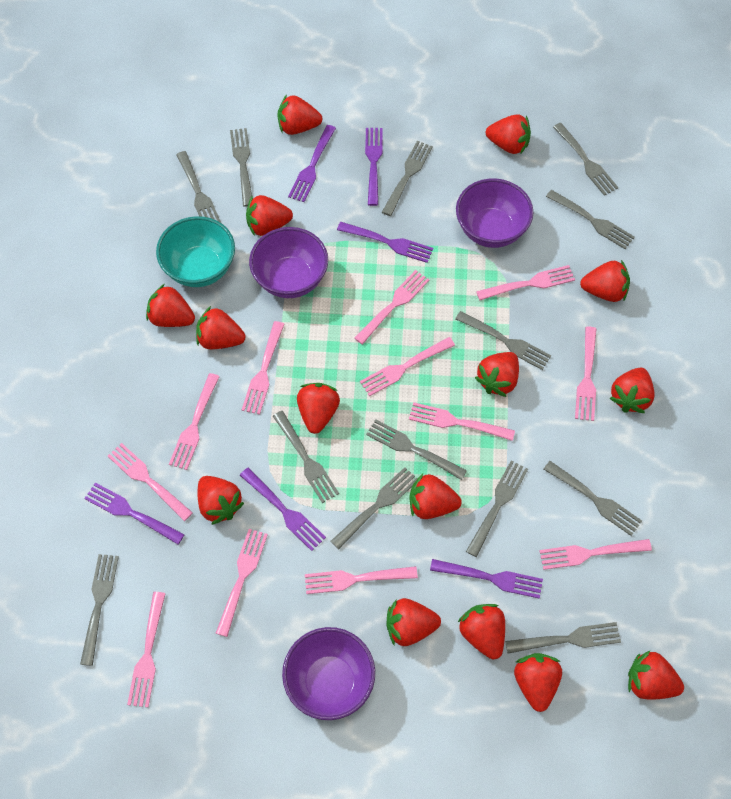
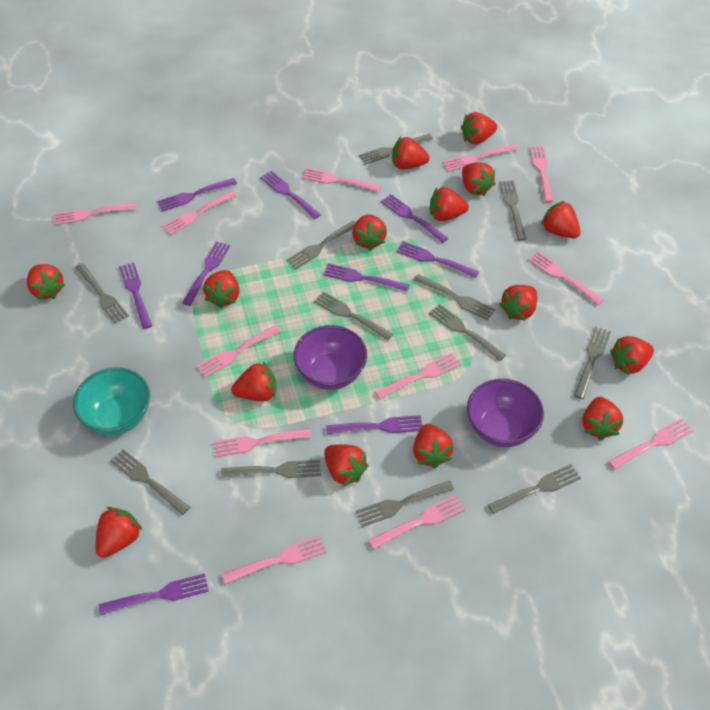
grey fork: 13 -> 12
purple bowl: 3 -> 2
purple fork: 6 -> 9

